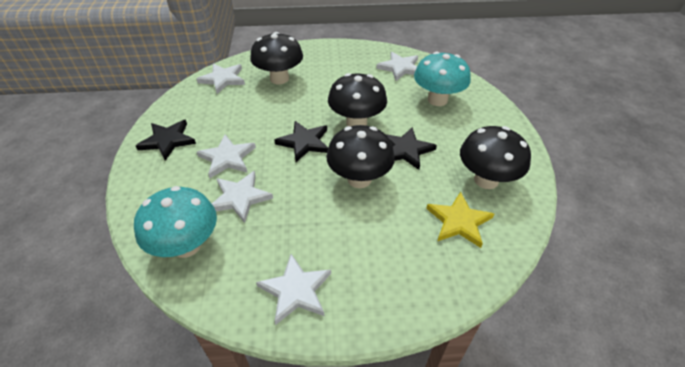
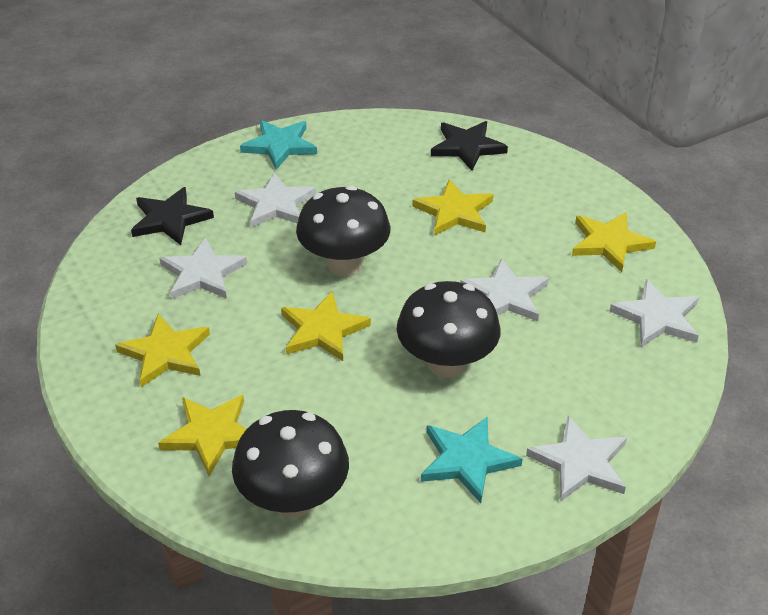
black mushroom: 4 -> 3
black star: 3 -> 2
turquoise mushroom: 2 -> 0
turquoise star: 0 -> 2
yellow star: 1 -> 5

